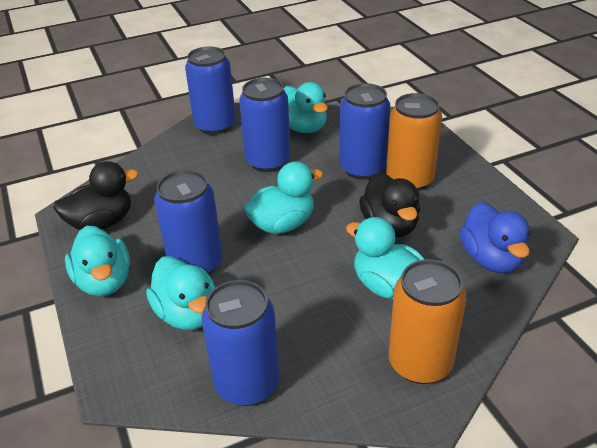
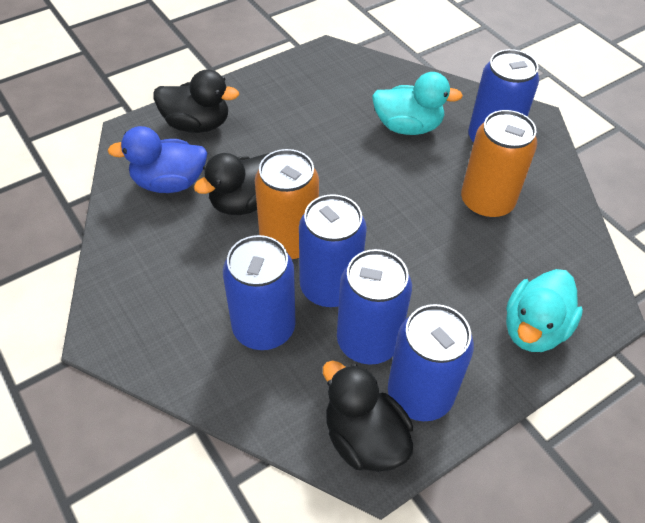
black duck: 2 -> 3
turquoise duck: 5 -> 2

